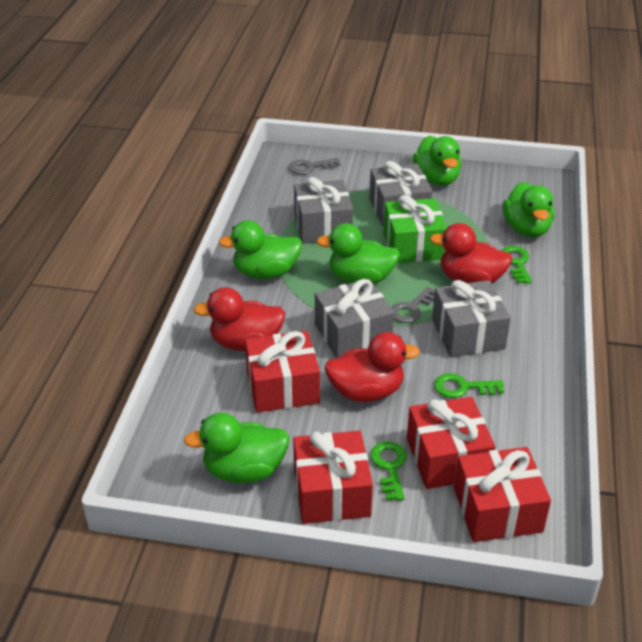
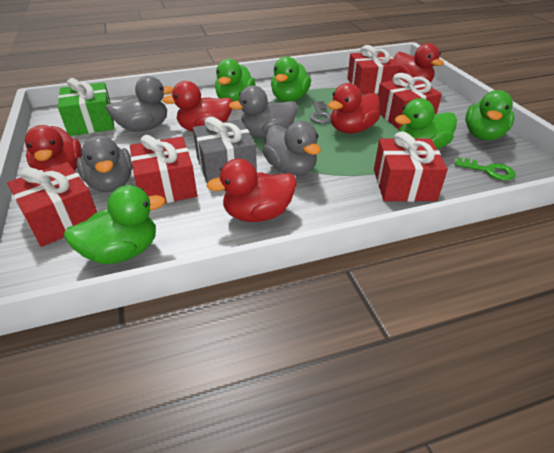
green key: 3 -> 1
grey duck: 0 -> 4
grey gift: 4 -> 1
grey key: 2 -> 1
red duck: 3 -> 5
red gift: 4 -> 5

